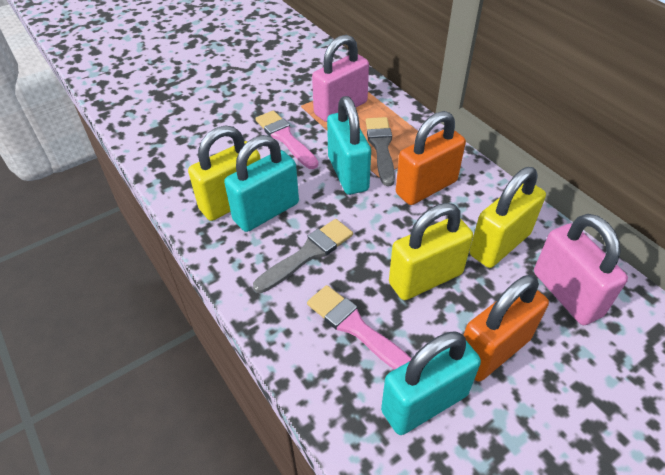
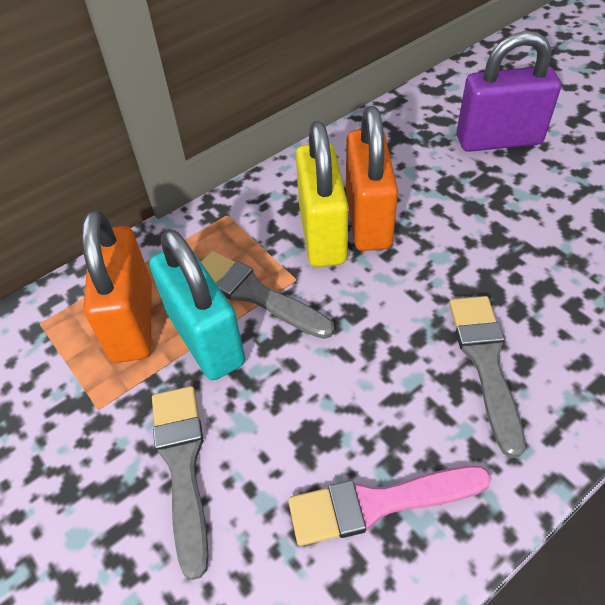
grey brush: 2 -> 3
pink brush: 2 -> 1
pink padlock: 2 -> 0
purple padlock: 0 -> 1
turquoise padlock: 3 -> 1
yellow padlock: 3 -> 1

